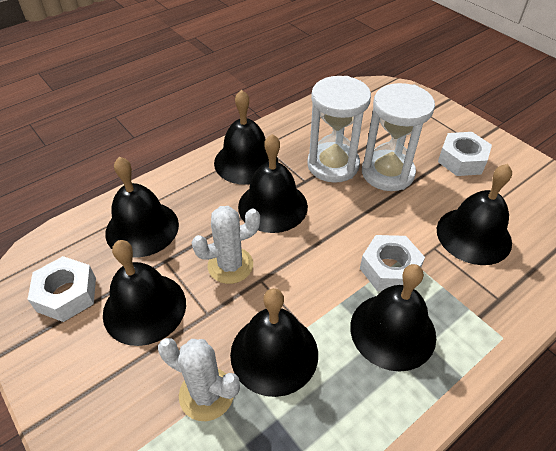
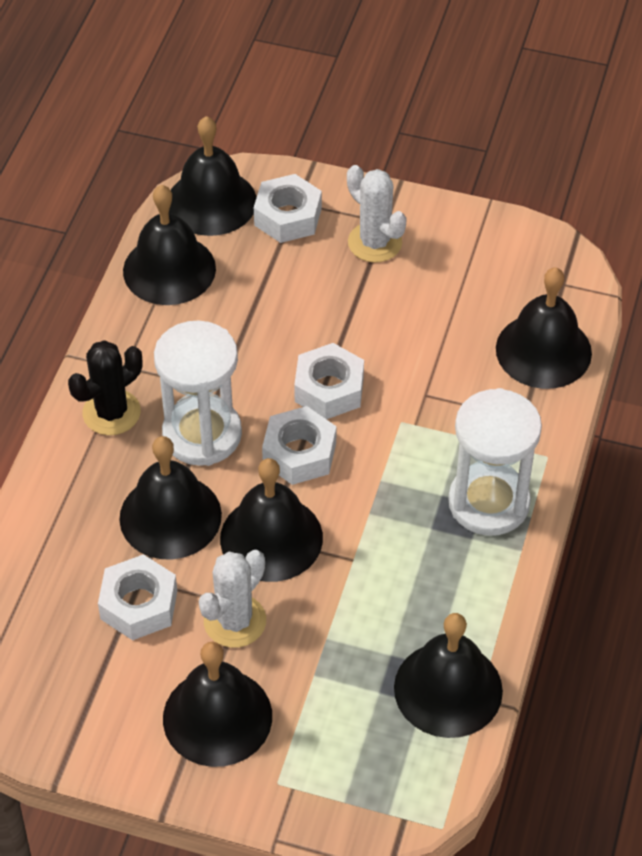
black cactus: 0 -> 1
white nut: 3 -> 4

